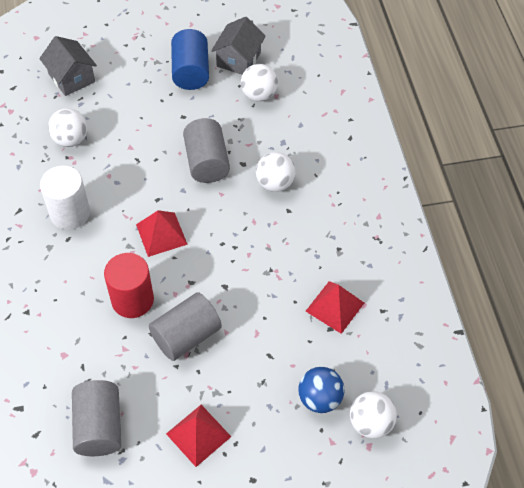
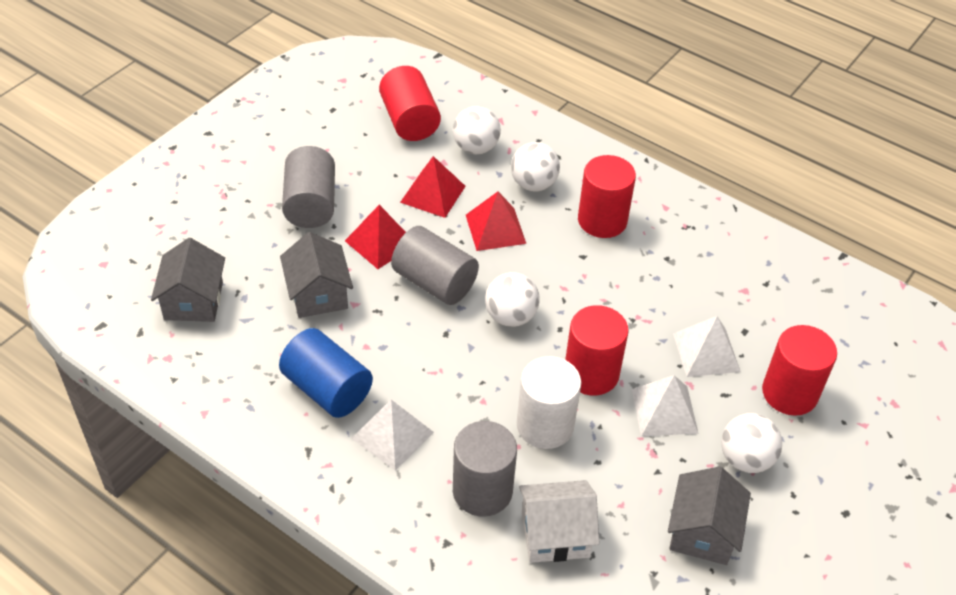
blue ball: 1 -> 0
grey house: 2 -> 3
red cylinder: 1 -> 4
white house: 0 -> 1
white pyramid: 0 -> 3

